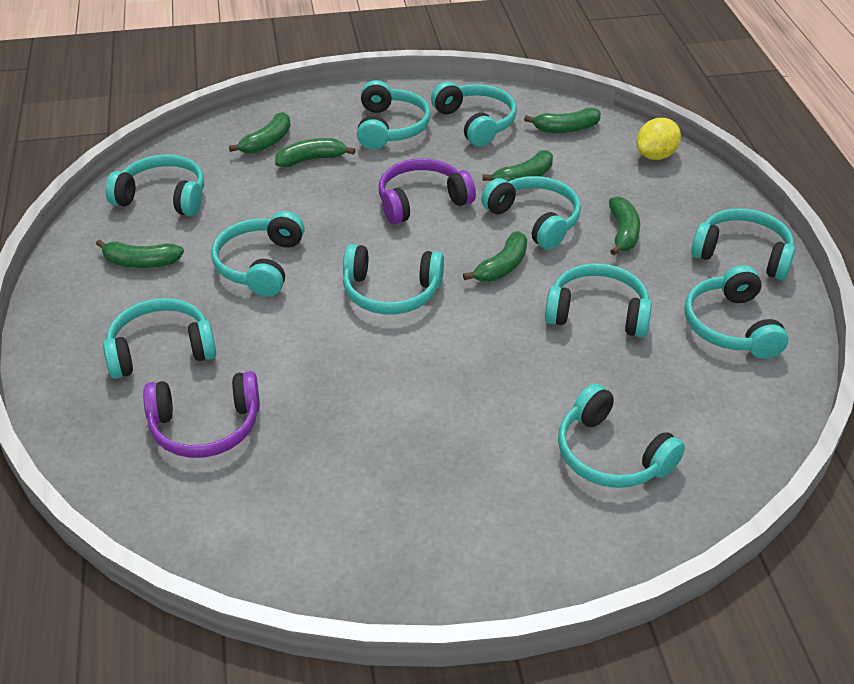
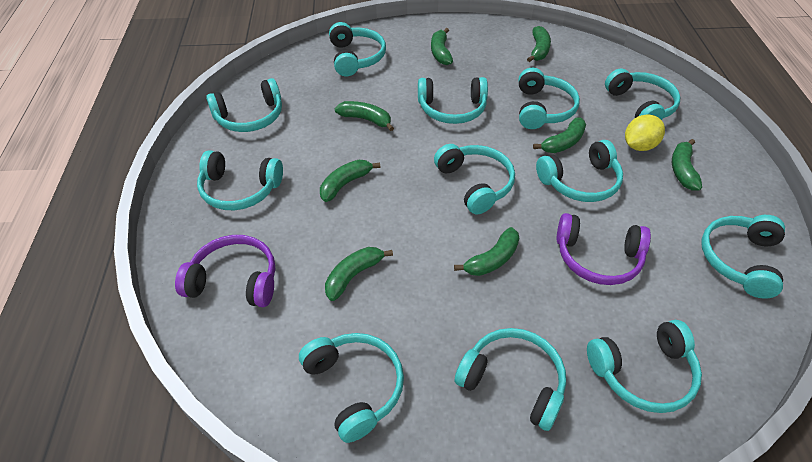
green banana: 7 -> 8
turquoise headphones: 11 -> 12

